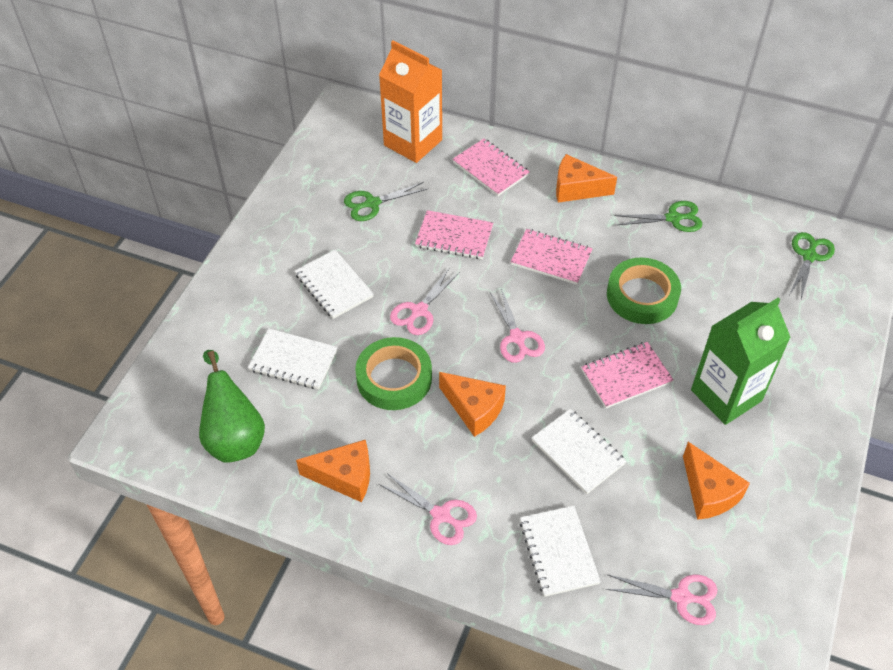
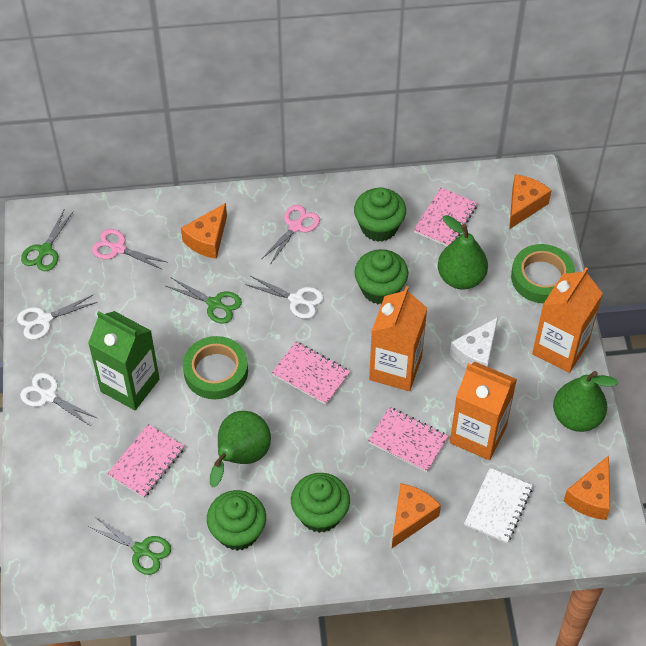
green cupcake: 0 -> 4
green pear: 1 -> 3
orange carton: 1 -> 3
pink scissors: 4 -> 2
white cheese: 0 -> 1
white notebook: 4 -> 1
white scissors: 0 -> 3

